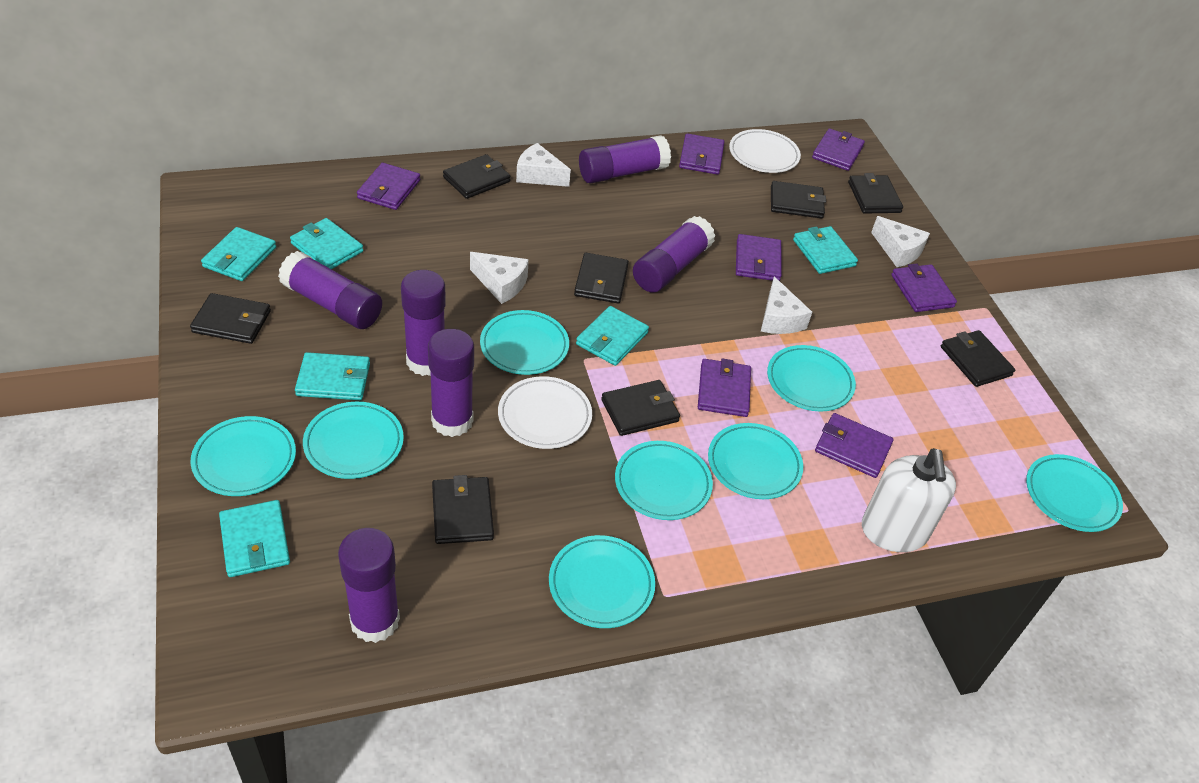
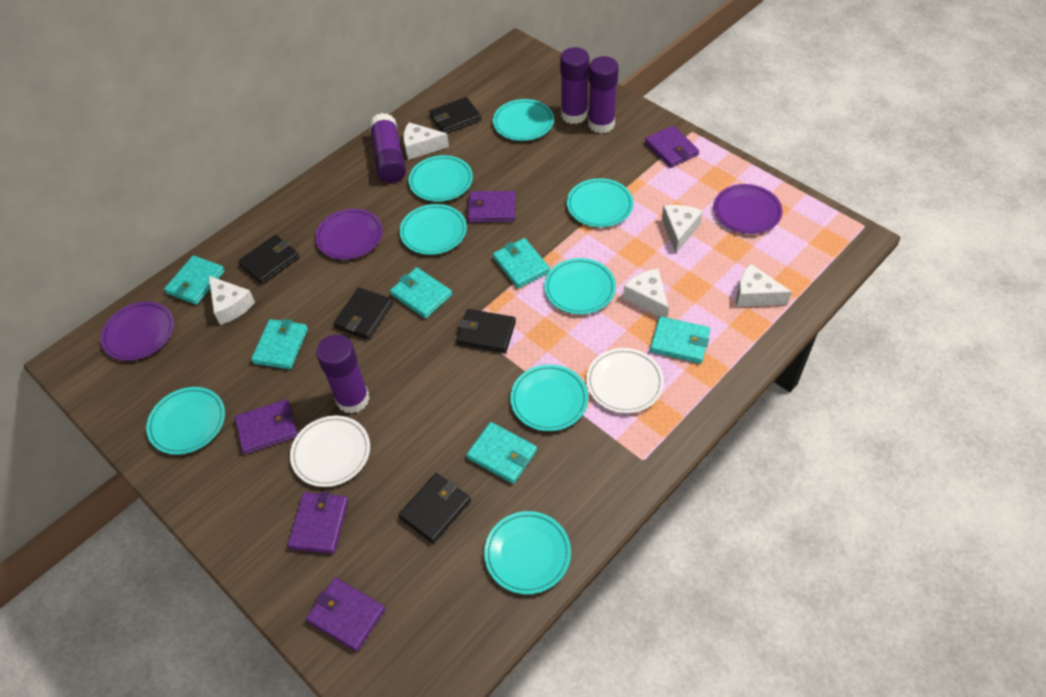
black wallet: 8 -> 5
purple glue stick: 6 -> 4
purple plate: 0 -> 3
purple wallet: 7 -> 5
white cheese: 4 -> 5
white soap dispenser: 1 -> 0

